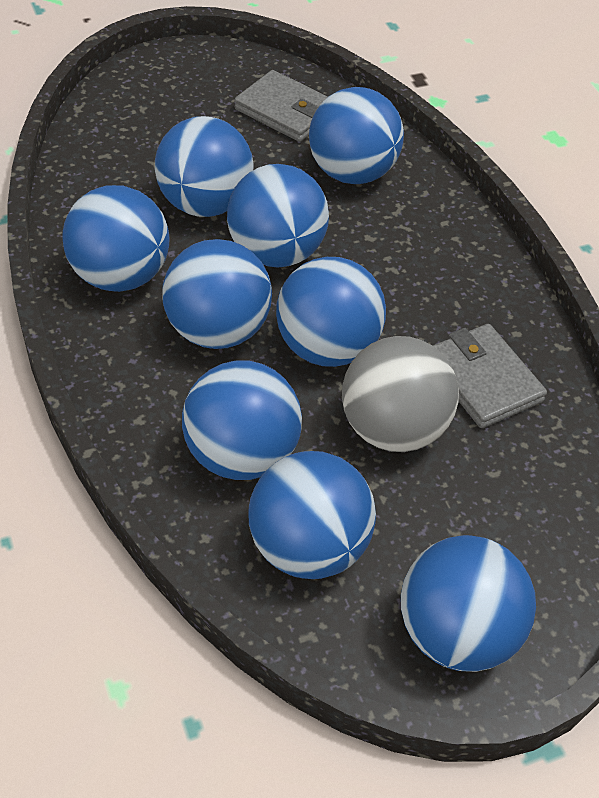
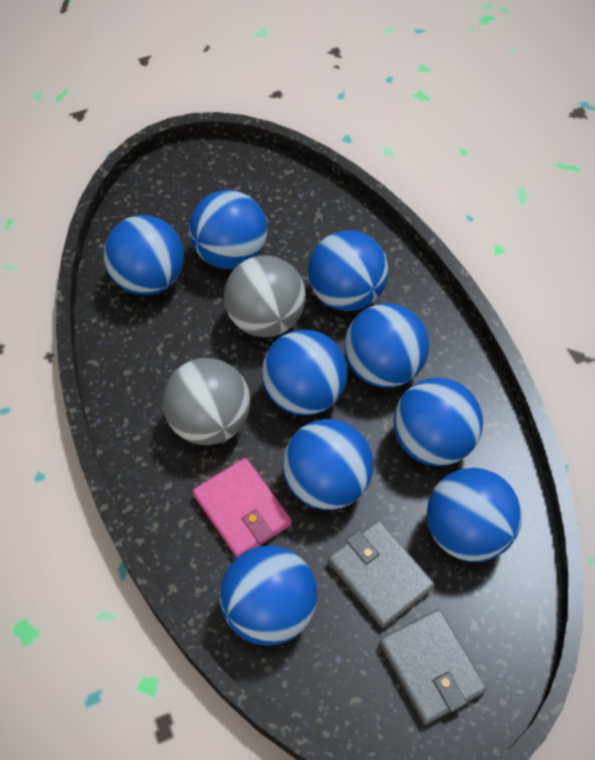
grey ball: 1 -> 2
pink wallet: 0 -> 1

